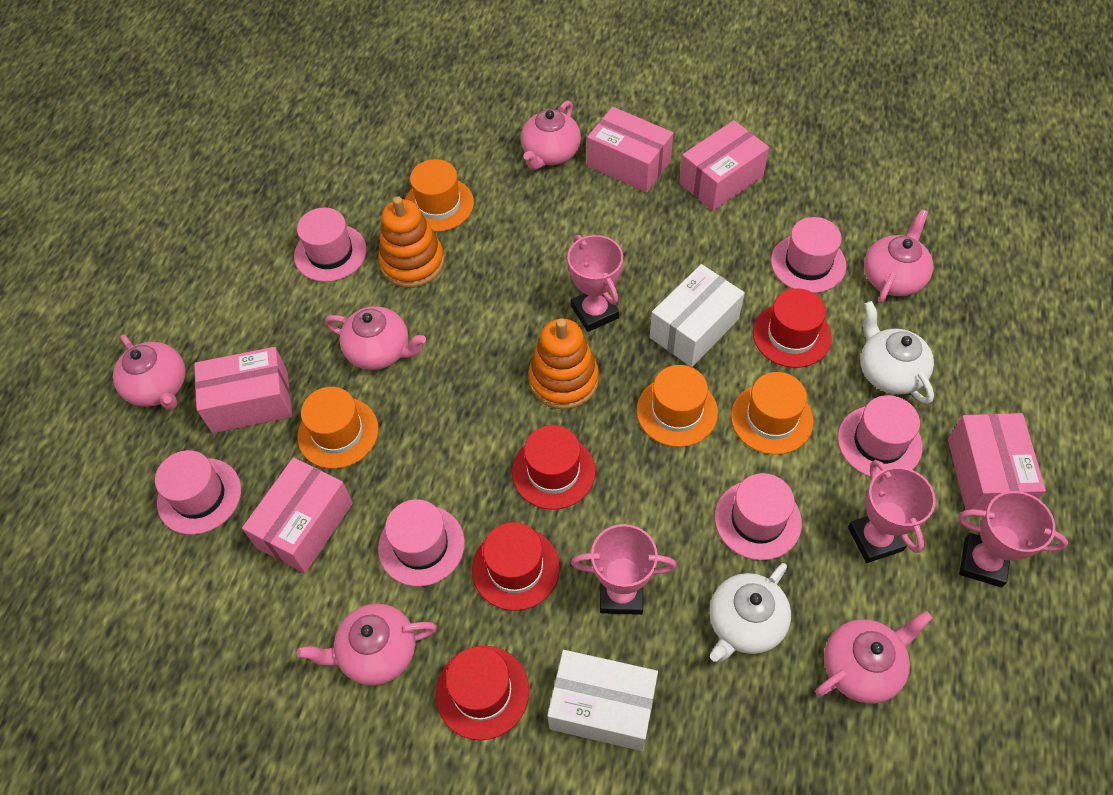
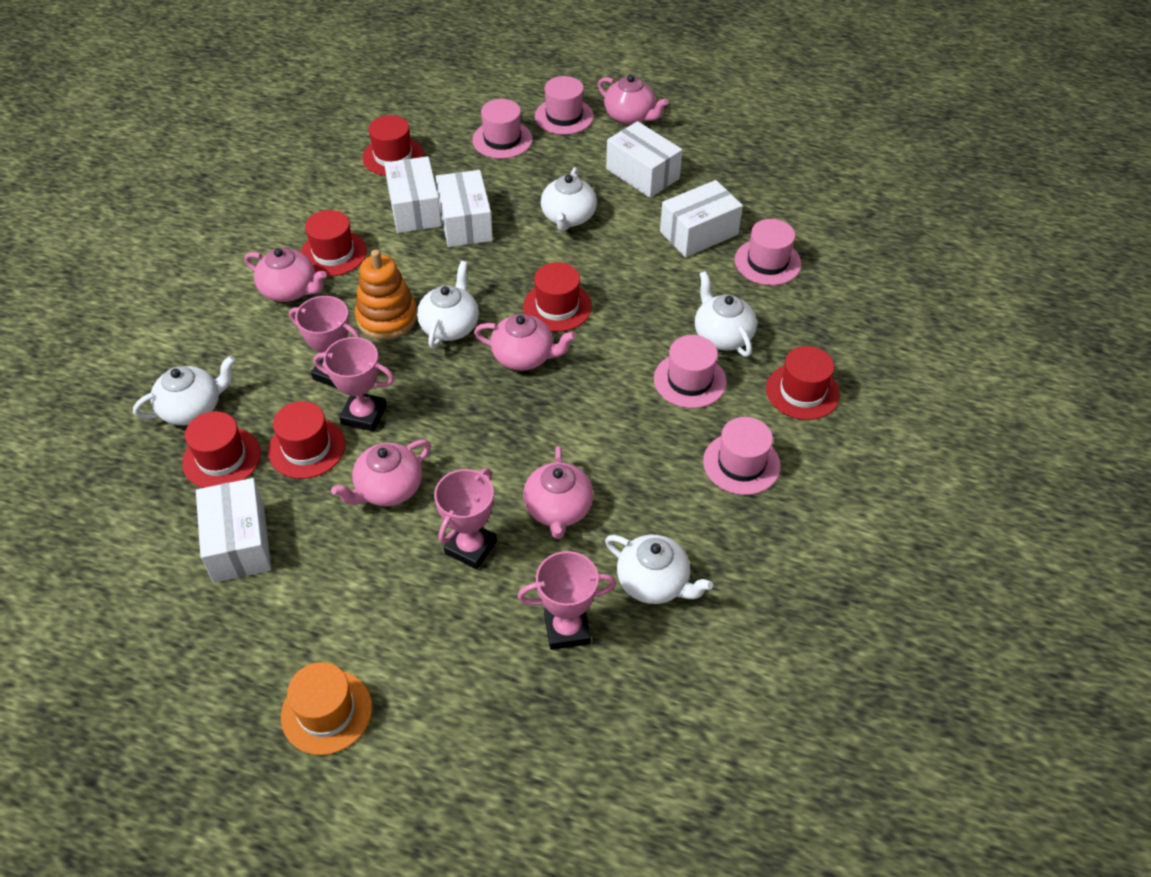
orange hat: 4 -> 1
orange stacking toy: 2 -> 1
pink box: 5 -> 0
pink hat: 6 -> 5
pink teapot: 6 -> 5
red hat: 4 -> 6
white box: 2 -> 5
white teapot: 2 -> 5

